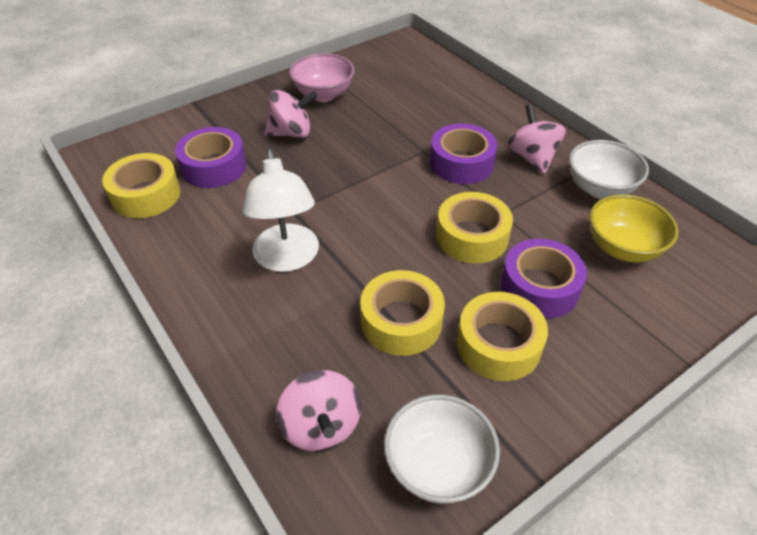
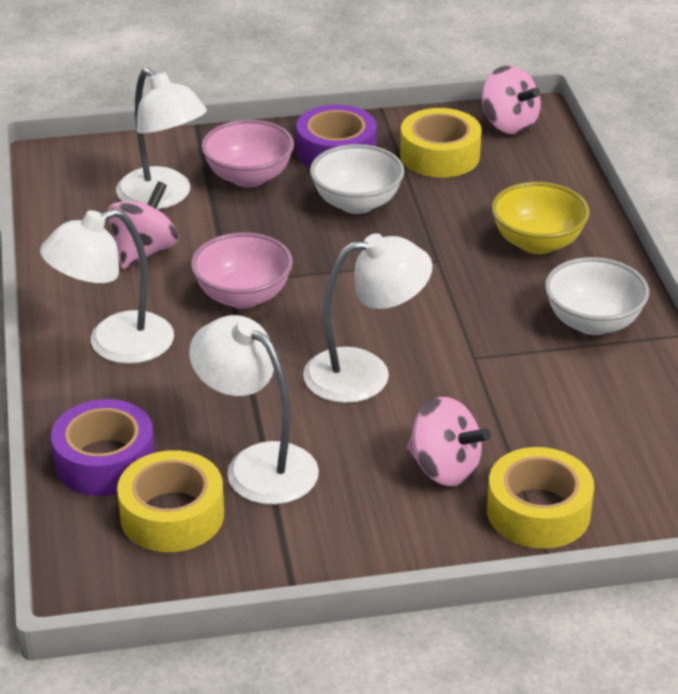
pink bowl: 1 -> 2
purple tape: 3 -> 2
white lamp: 1 -> 4
yellow tape: 4 -> 3

